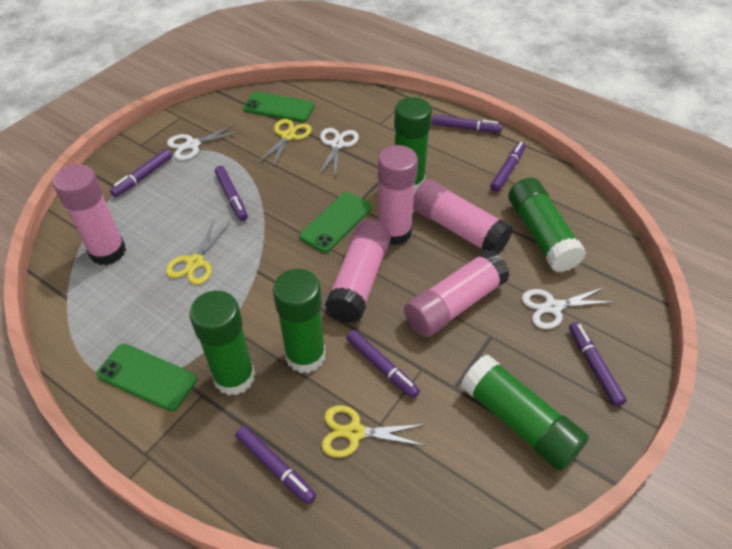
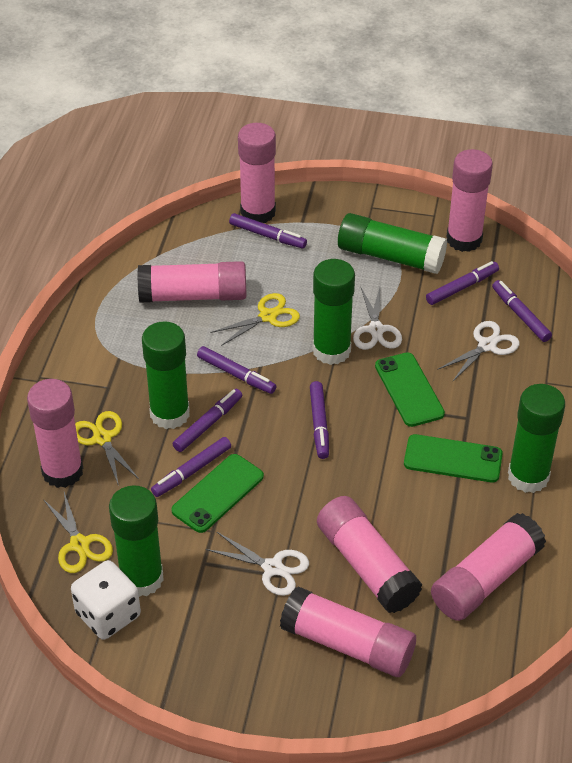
pink glue stick: 5 -> 7
white dice: 0 -> 1

